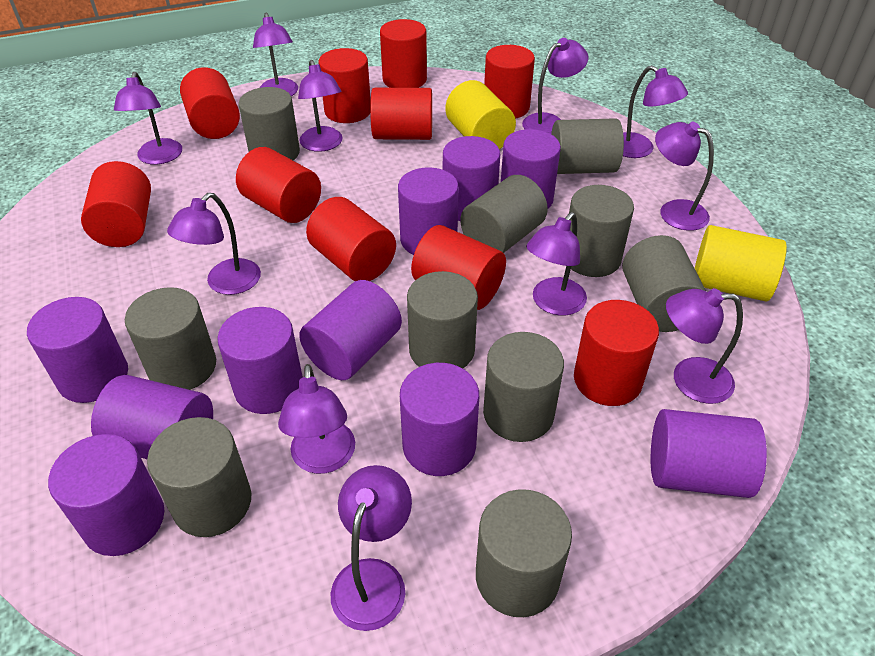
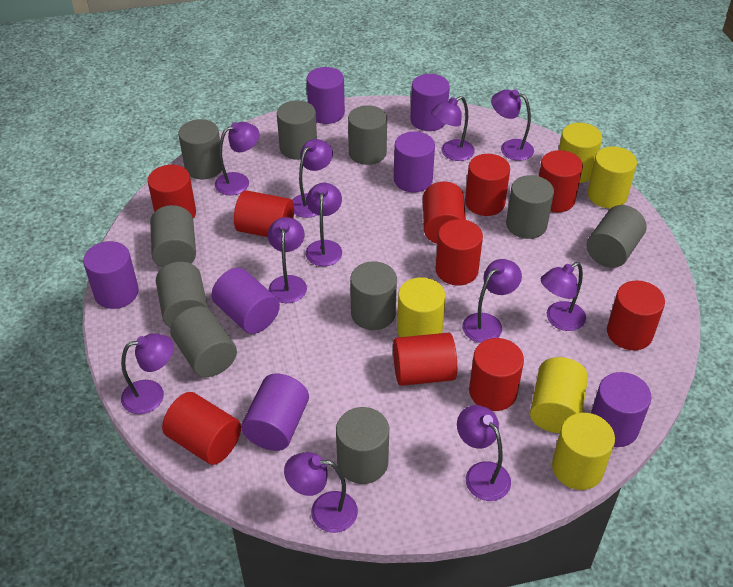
purple cylinder: 10 -> 7
yellow cylinder: 2 -> 5

